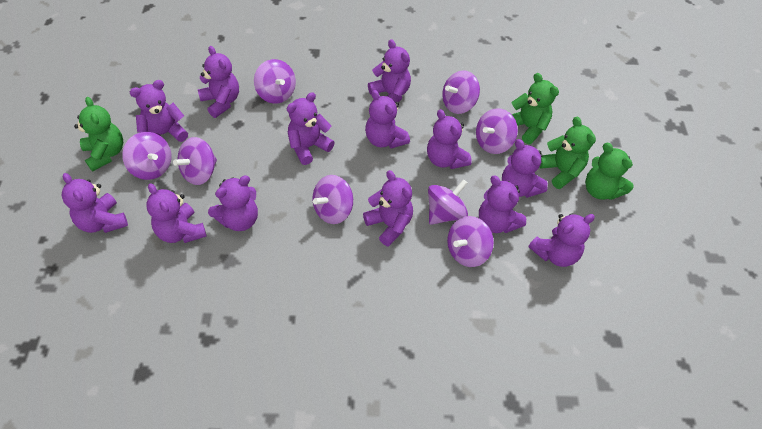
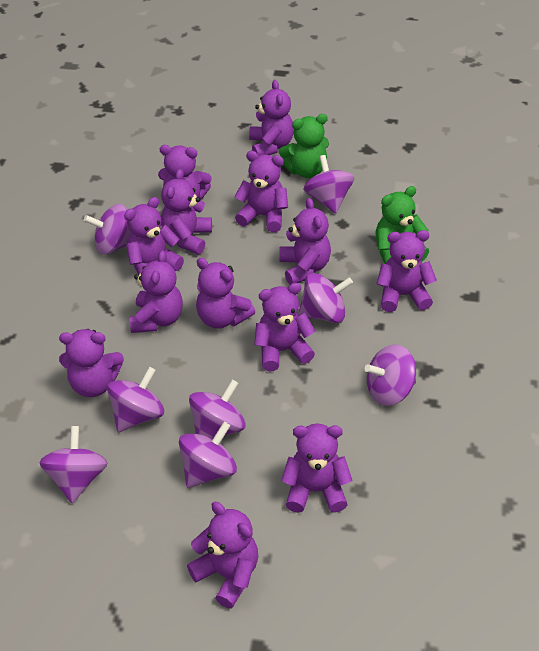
green teddy bear: 4 -> 2

